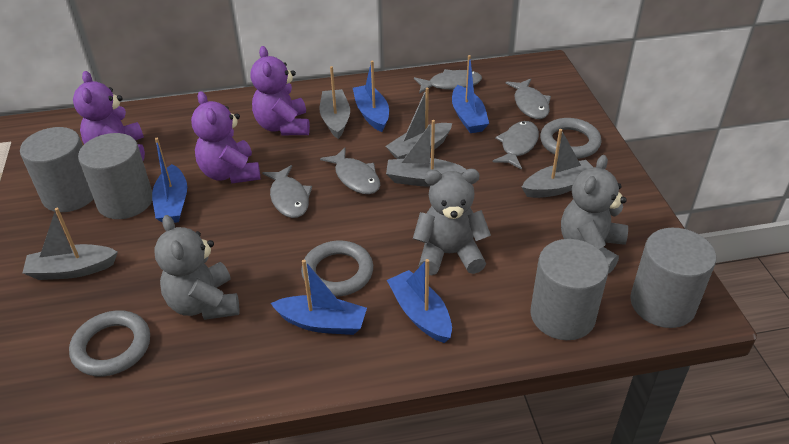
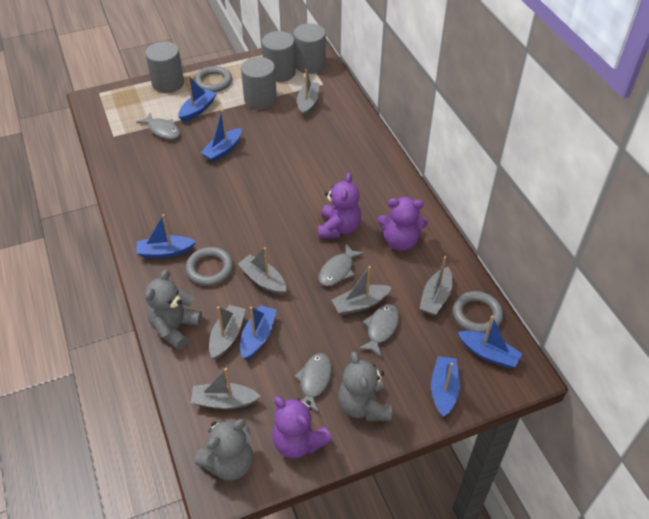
blue boat: 5 -> 6
grey boat: 5 -> 6
grey fish: 5 -> 4

